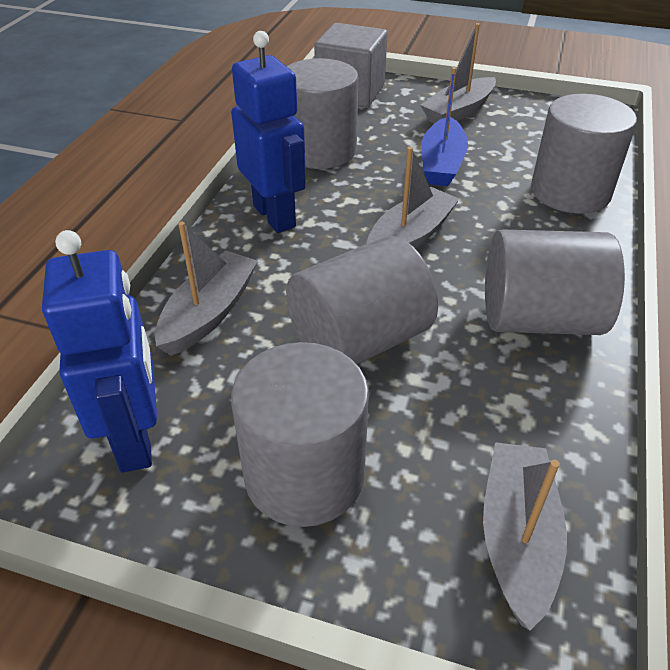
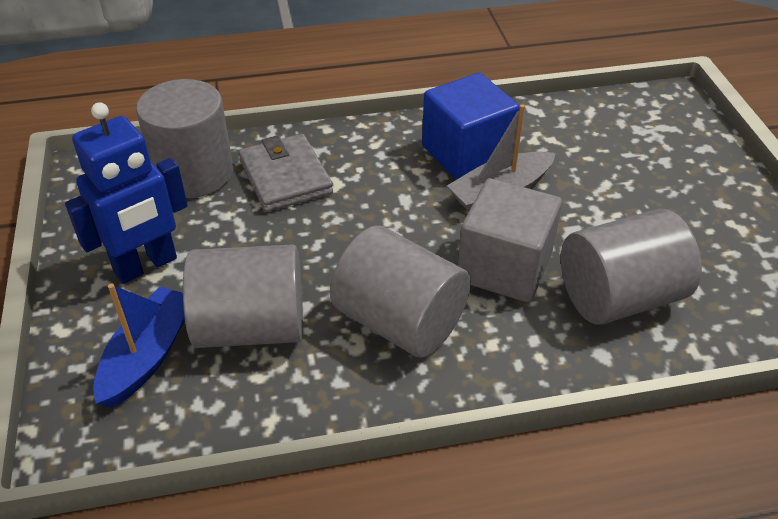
blue cube: 0 -> 1
blue robot: 2 -> 1
grey boat: 4 -> 1
grey cylinder: 5 -> 4
grey wallet: 0 -> 1

